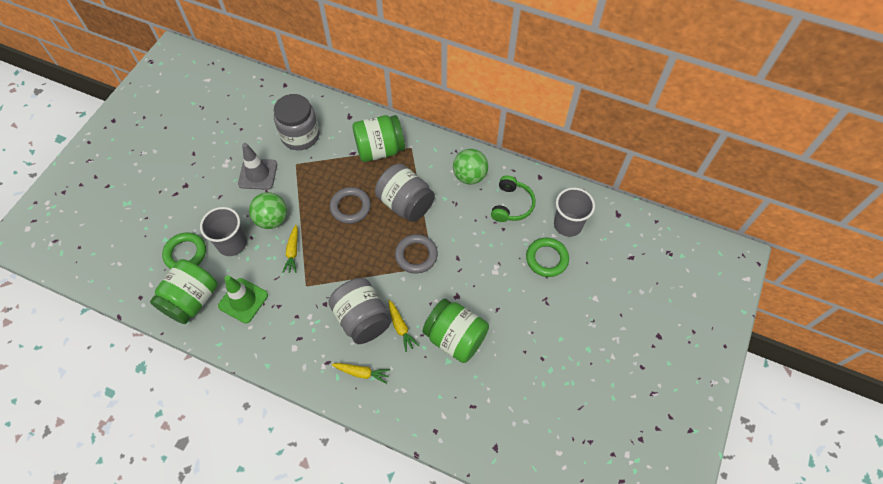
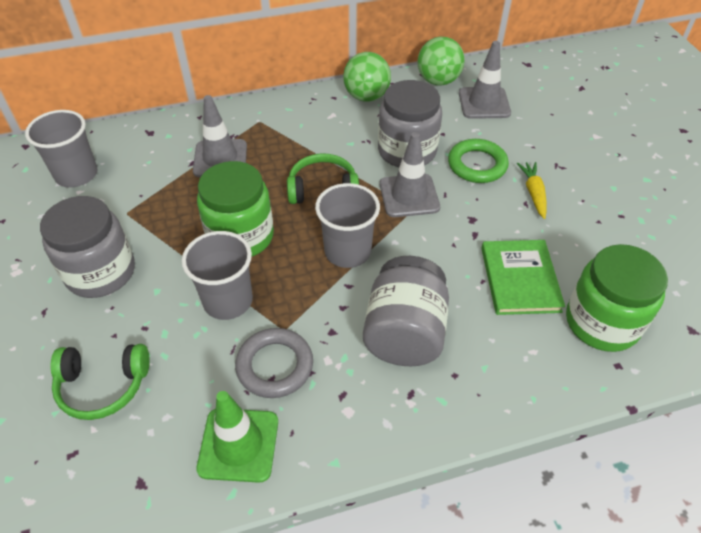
green book: 0 -> 1
green headphones: 1 -> 2
green jar: 3 -> 2
green ring: 2 -> 1
grey cup: 2 -> 3
grey ring: 2 -> 1
grey traffic cone: 1 -> 3
yellow carrot: 3 -> 1

